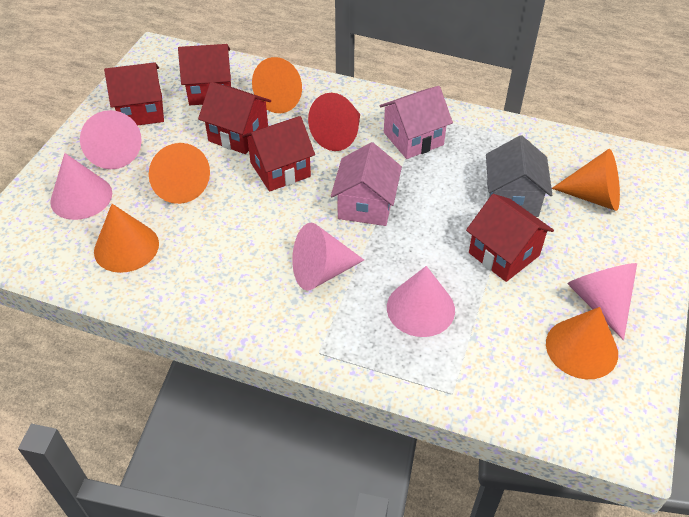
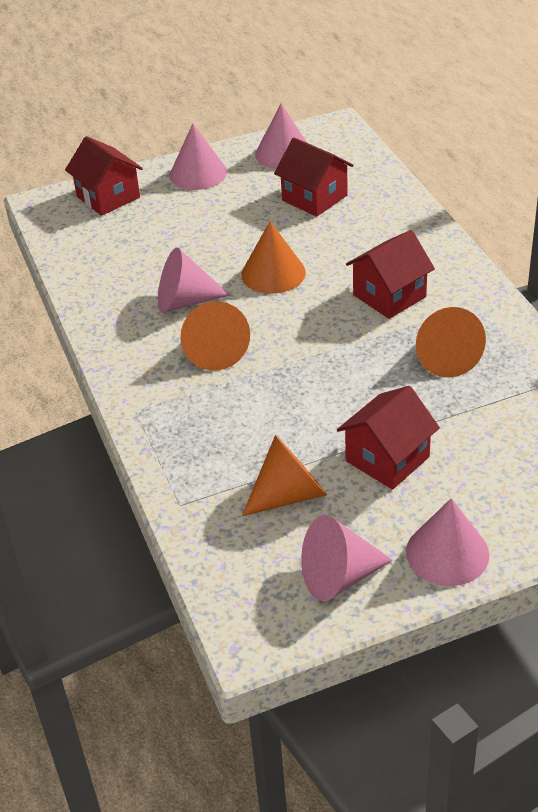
grey house: 1 -> 0
orange cone: 5 -> 4
pink house: 2 -> 0
red cone: 1 -> 0
red house: 5 -> 4

